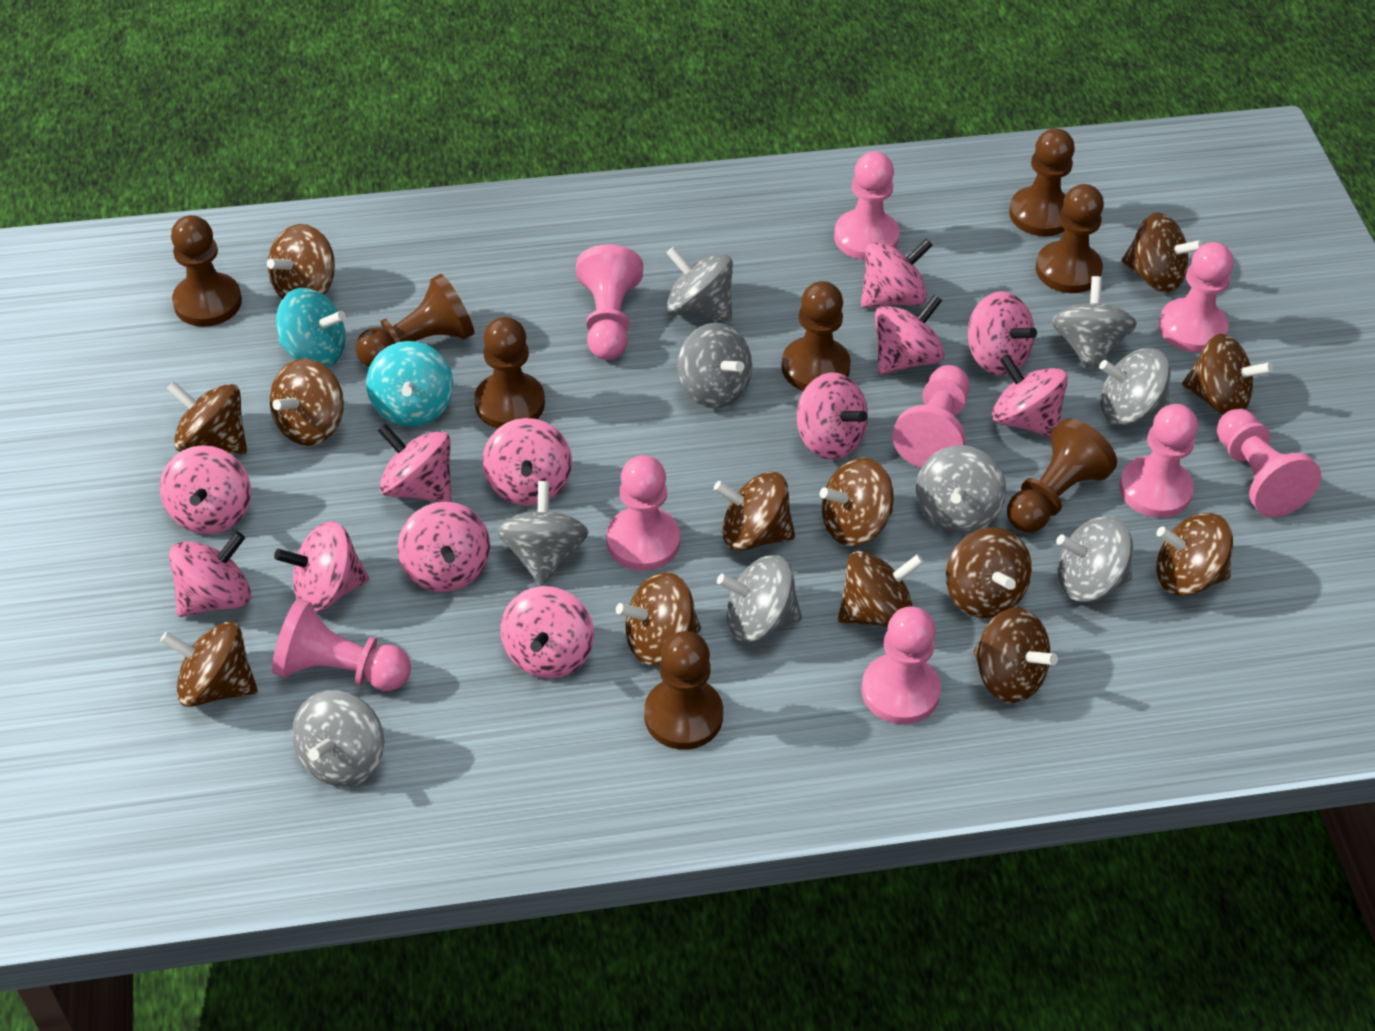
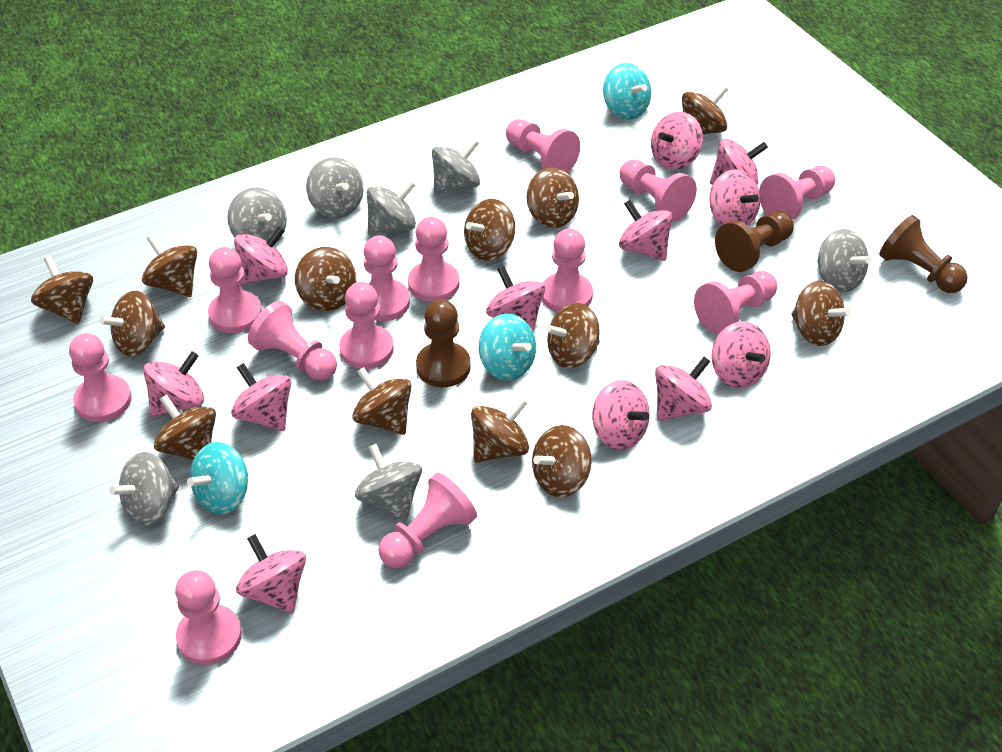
brown pawn: 8 -> 3
grey spinning top: 9 -> 7
pink pawn: 9 -> 13
turquoise spinning top: 2 -> 3

